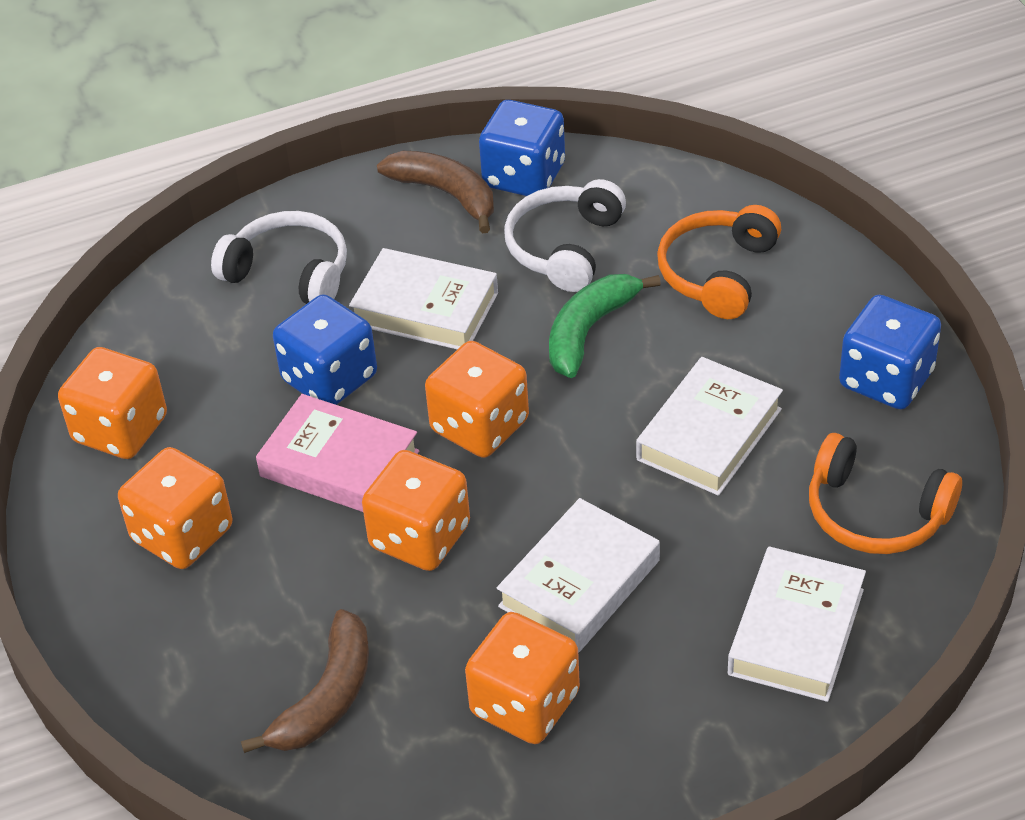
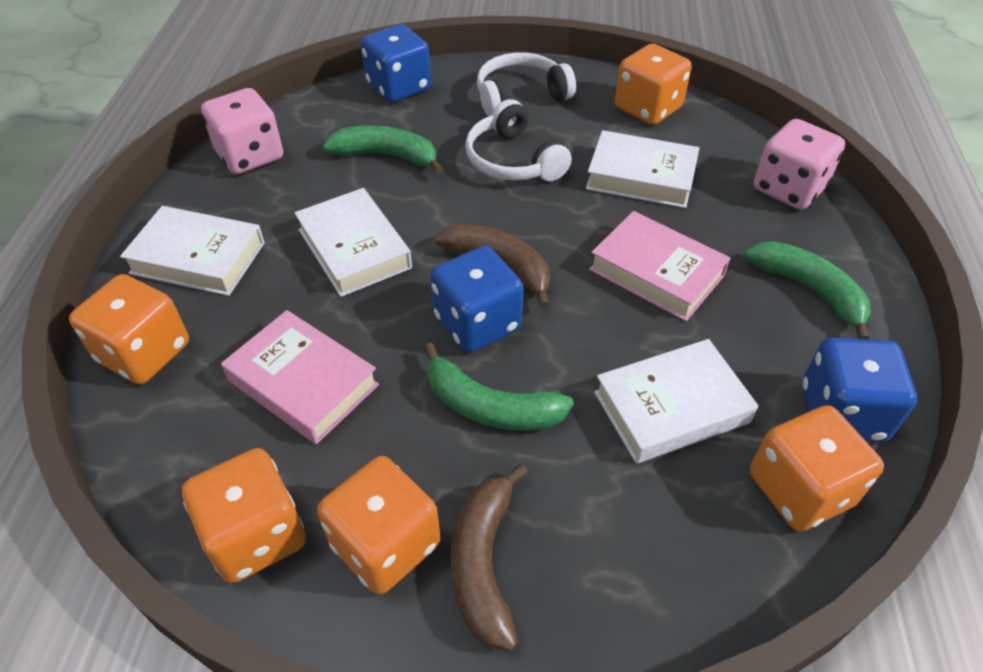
green banana: 1 -> 3
orange headphones: 2 -> 0
pink book: 1 -> 2
pink dice: 0 -> 2

